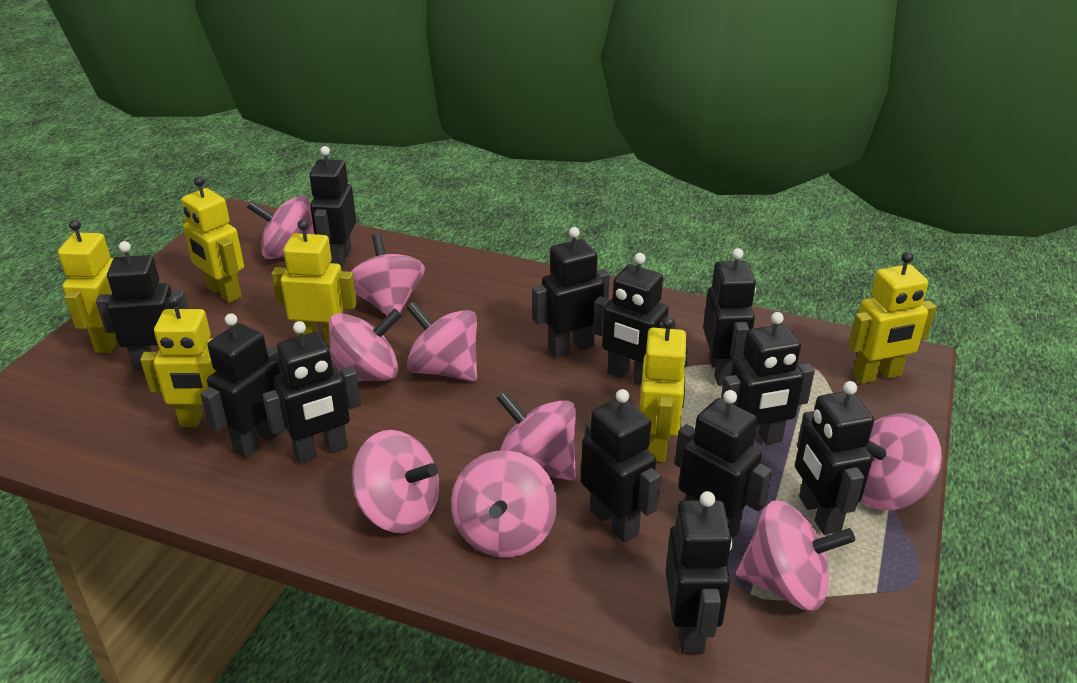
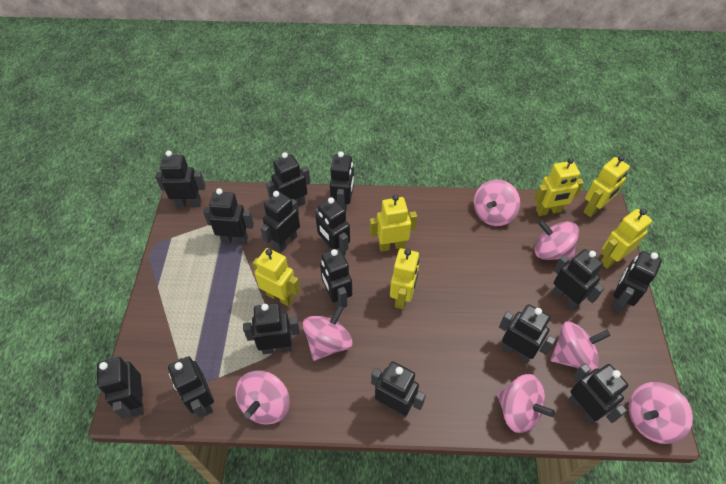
black robot: 12 -> 15
pink spinning top: 9 -> 7

